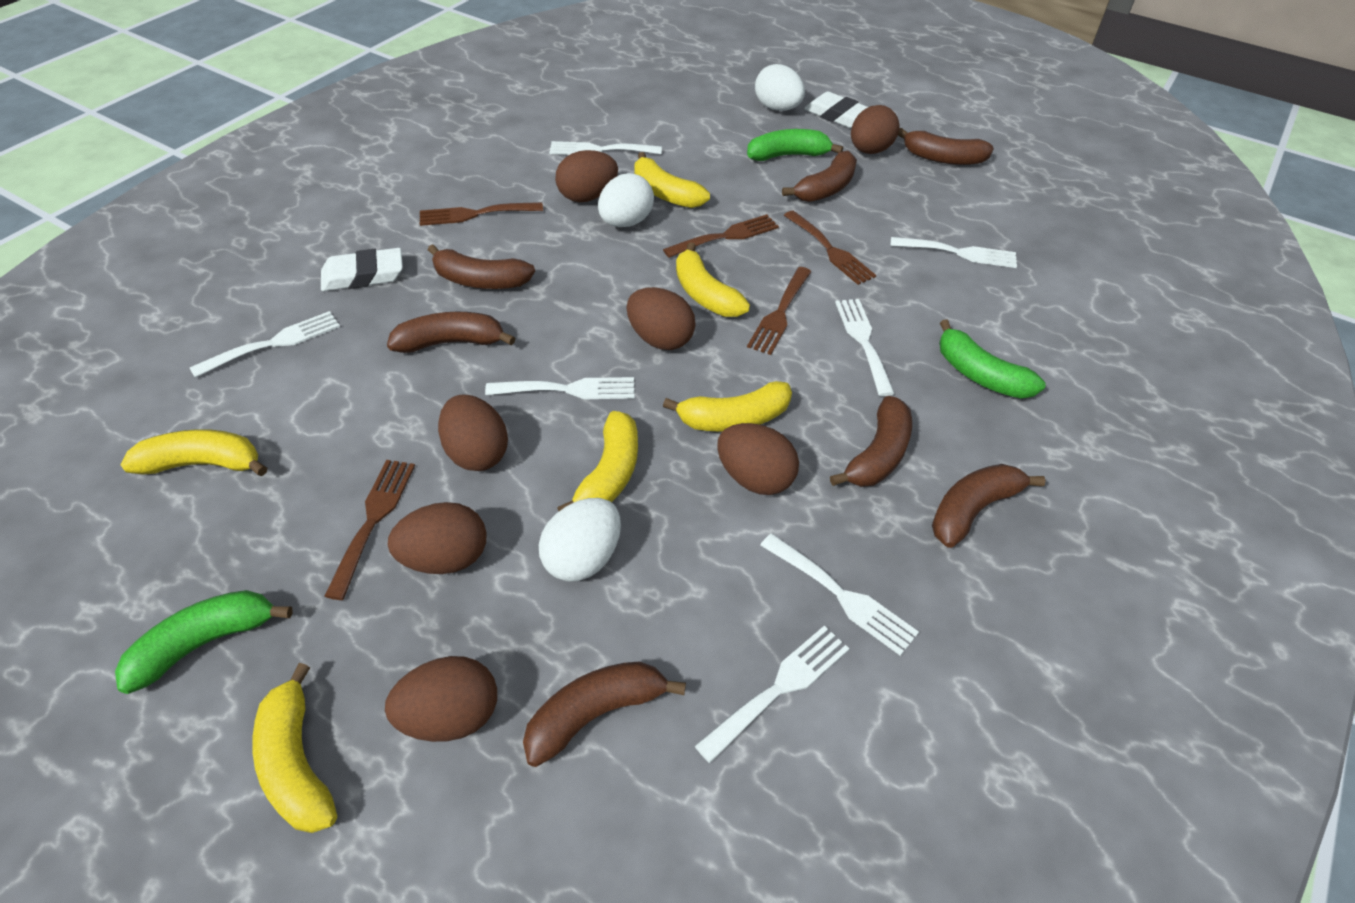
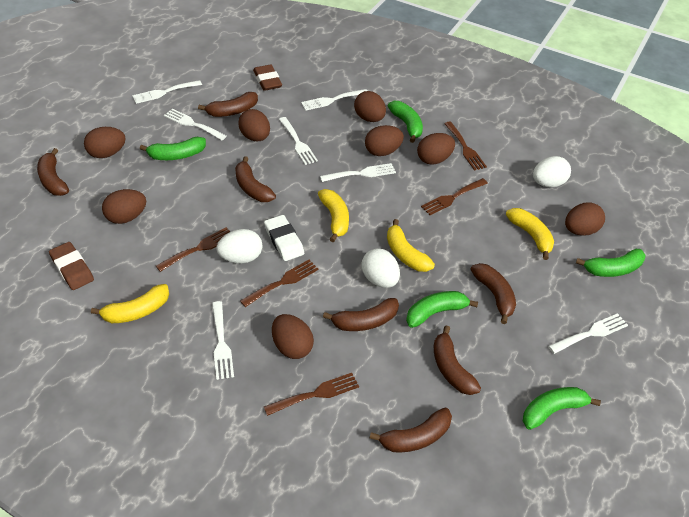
brown egg: 7 -> 8
brown eraser: 0 -> 2
green banana: 3 -> 5
white eraser: 2 -> 1
yellow banana: 6 -> 4

